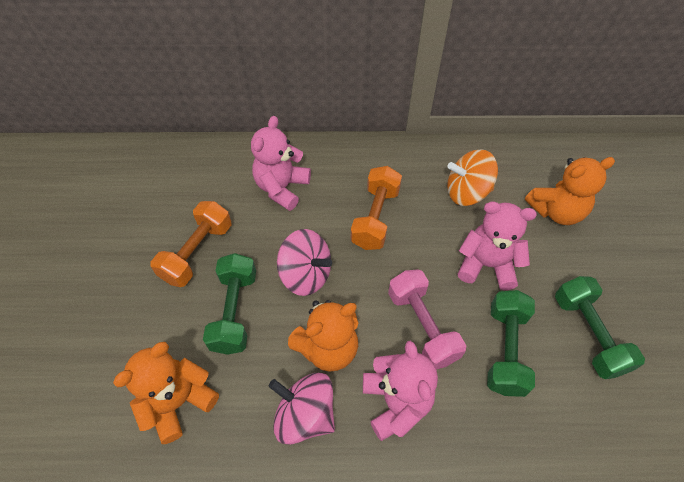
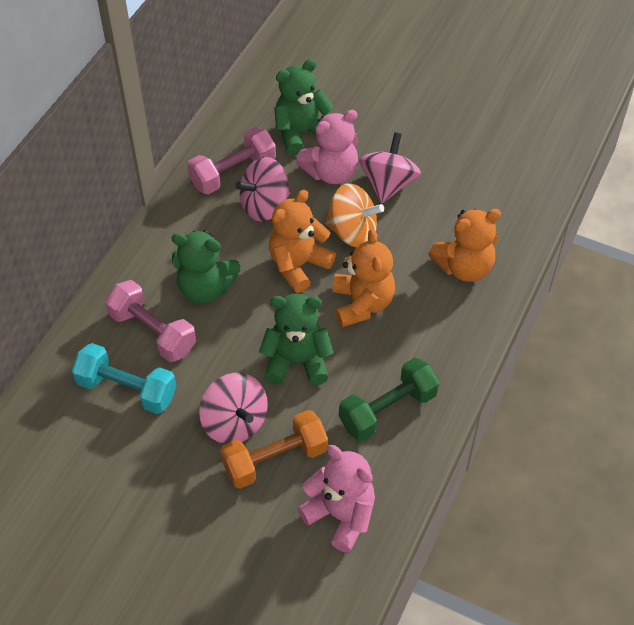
green dumbbell: 3 -> 1
green teddy bear: 0 -> 3
orange dumbbell: 2 -> 1
pink dumbbell: 1 -> 2
pink spinning top: 2 -> 3
pink teddy bear: 3 -> 2
turquoise dumbbell: 0 -> 1

